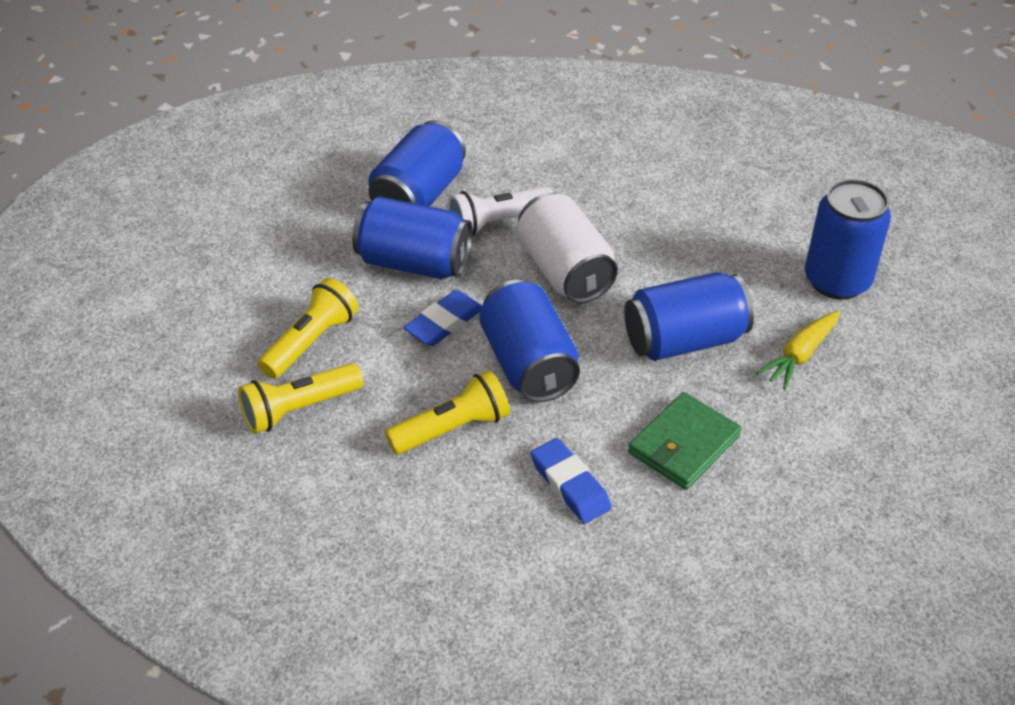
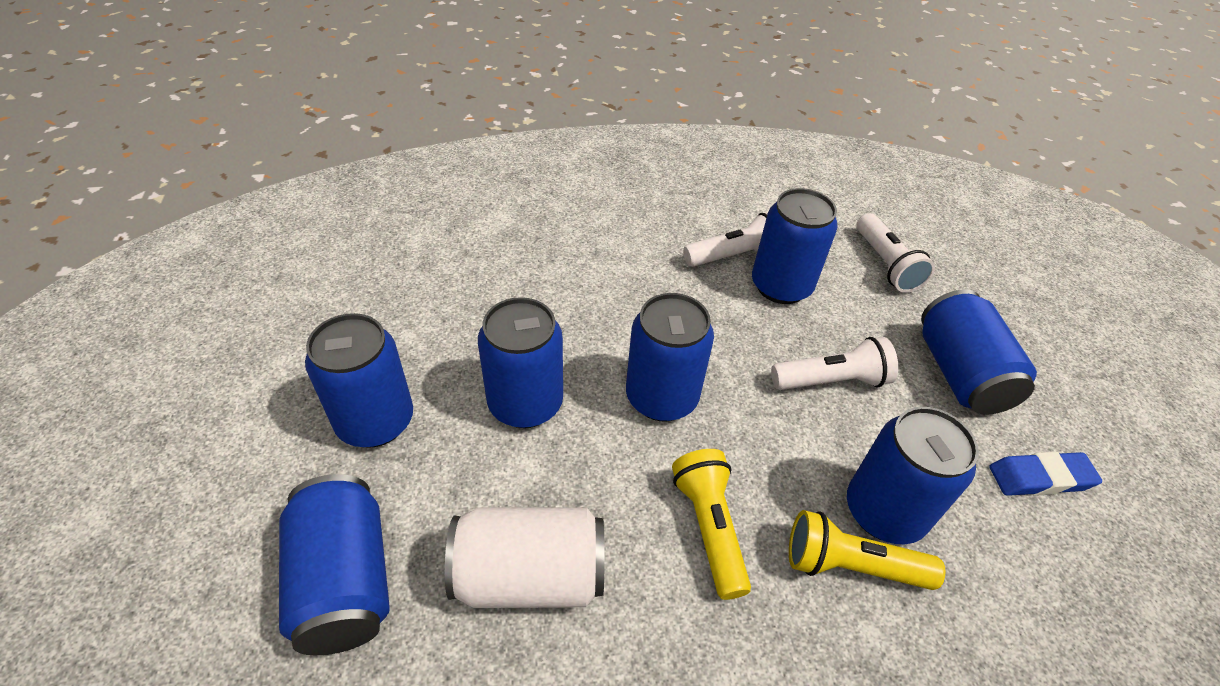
blue can: 5 -> 7
blue eraser: 2 -> 1
green wallet: 1 -> 0
white flashlight: 1 -> 3
yellow carrot: 1 -> 0
yellow flashlight: 3 -> 2

